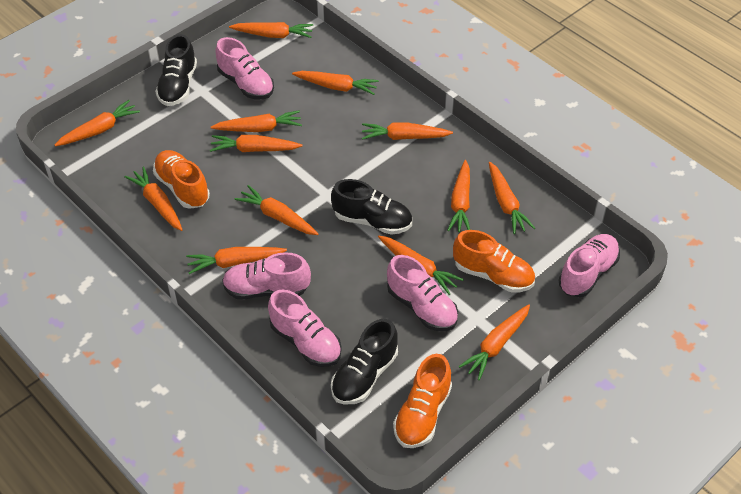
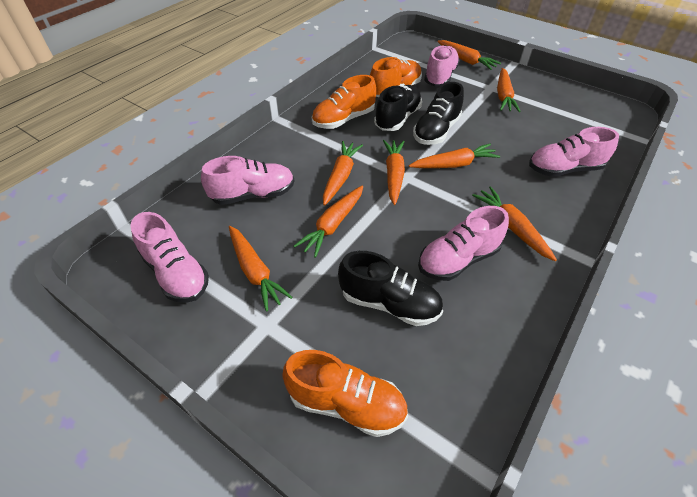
orange carrot: 13 -> 8

